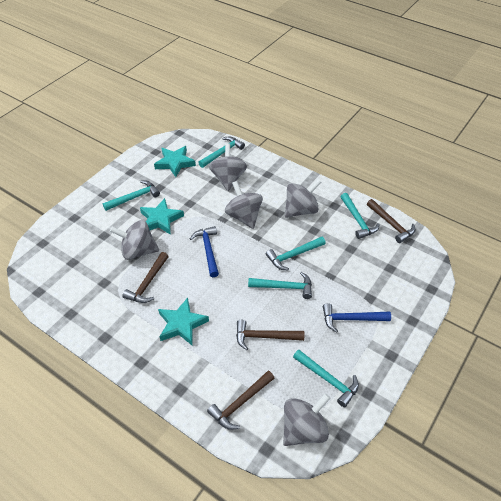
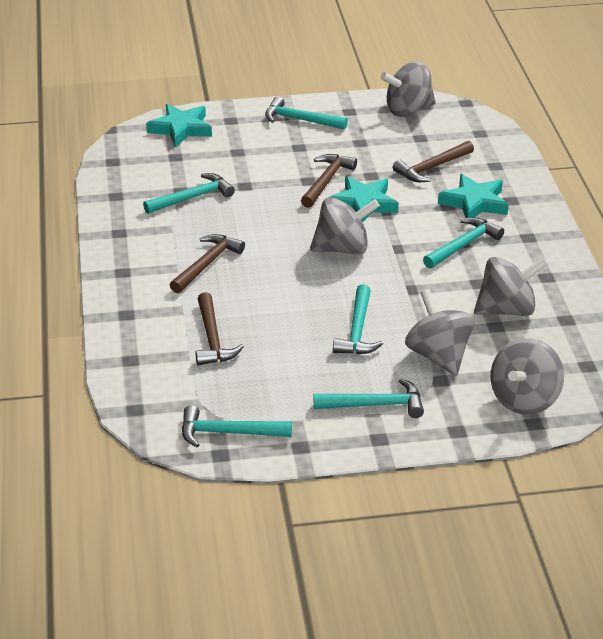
blue hammer: 2 -> 0

